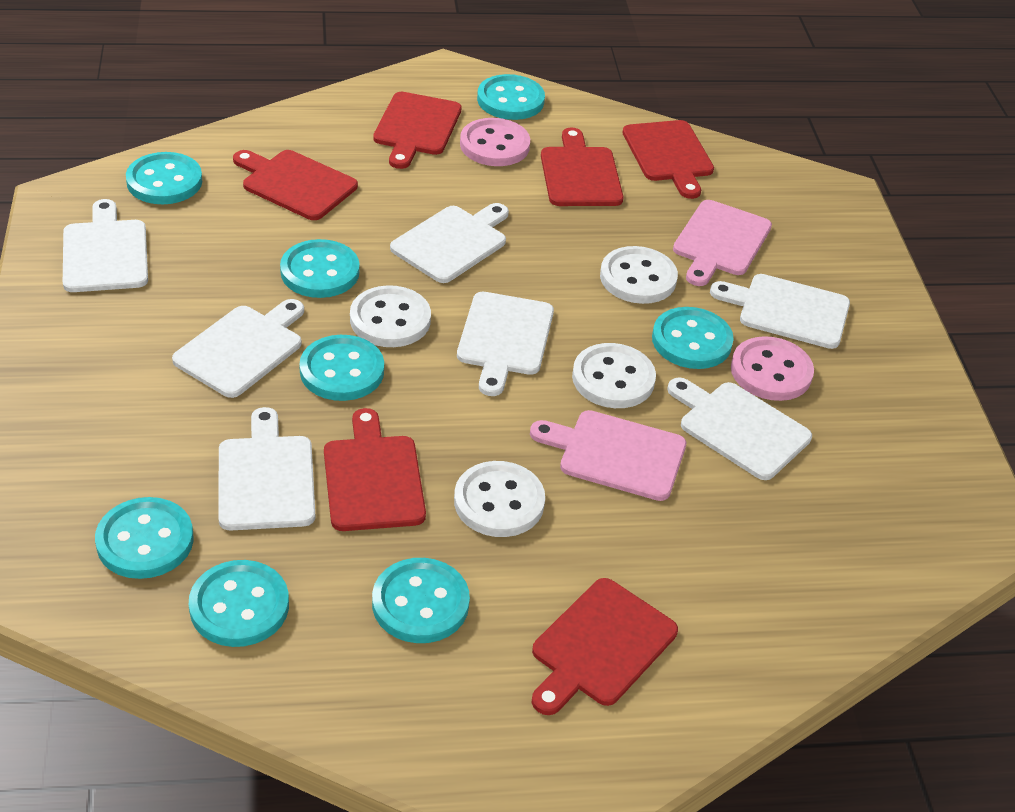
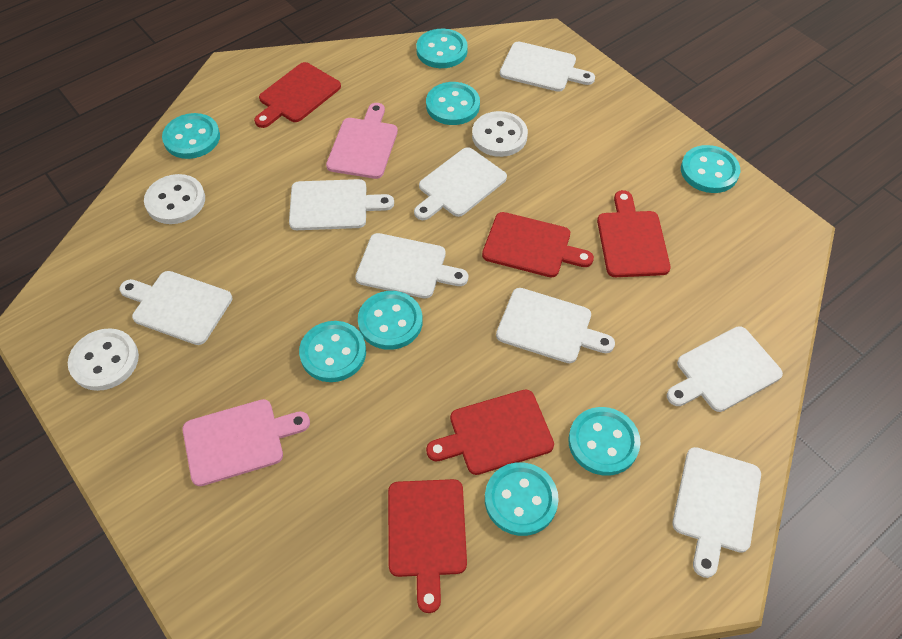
pink button: 2 -> 0
red cutting board: 6 -> 5
white button: 4 -> 3
white cutting board: 7 -> 8

